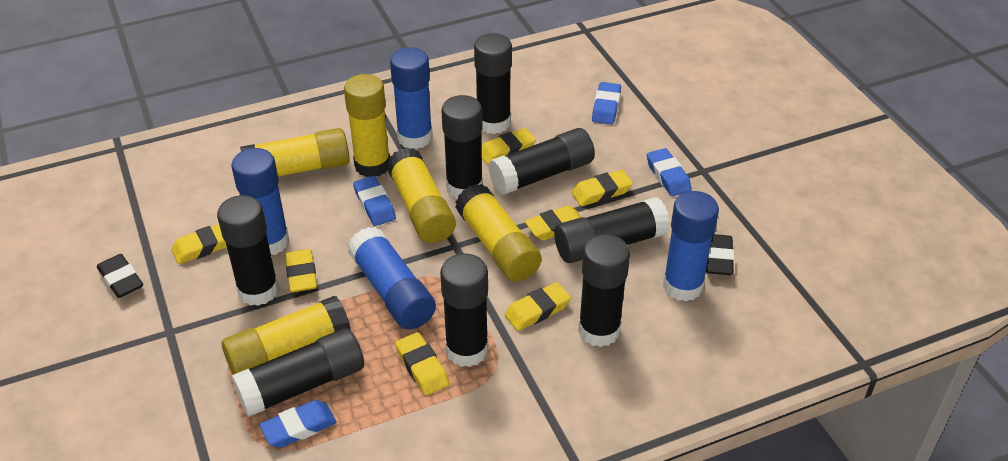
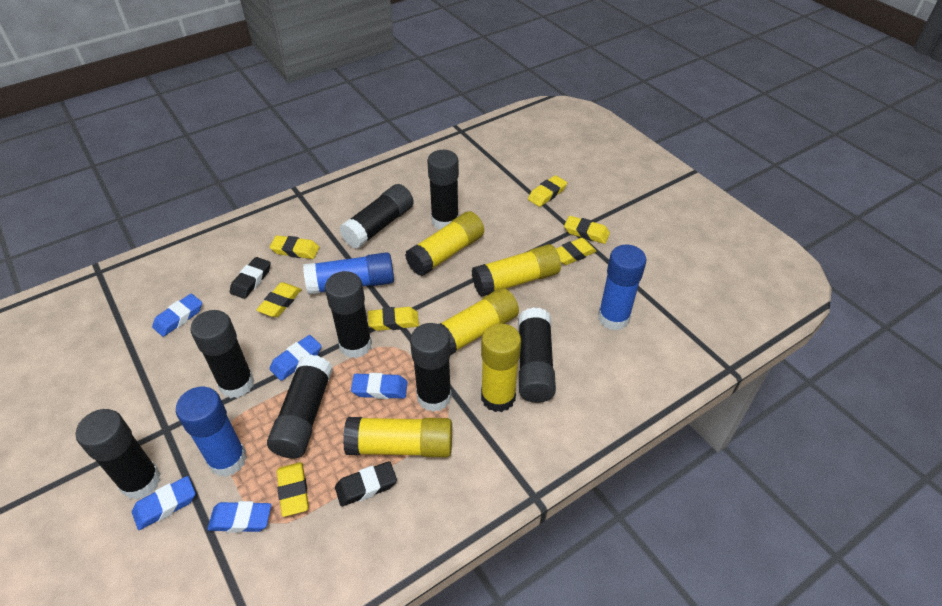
blue eraser: 4 -> 5
blue glue stick: 4 -> 3

